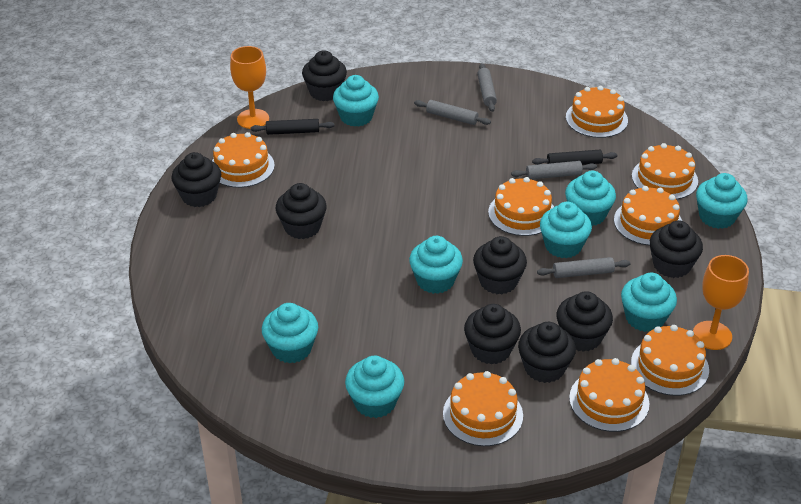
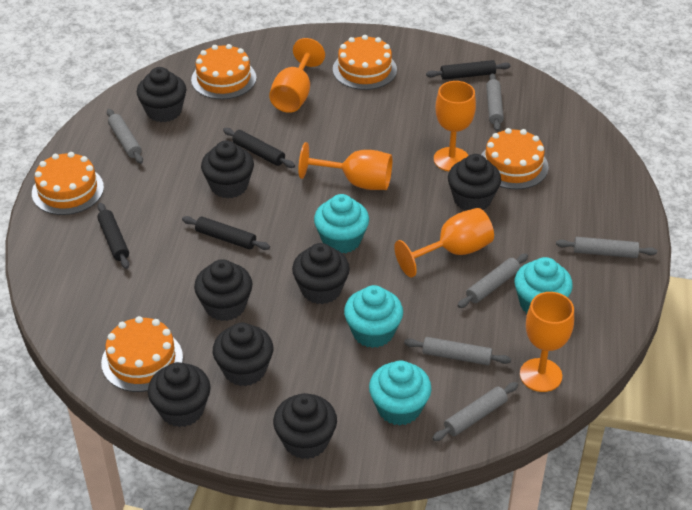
black rolling pin: 2 -> 4
grey rolling pin: 4 -> 6
orange cake: 8 -> 5
orange goblet: 2 -> 5
turquoise cupcake: 8 -> 4

